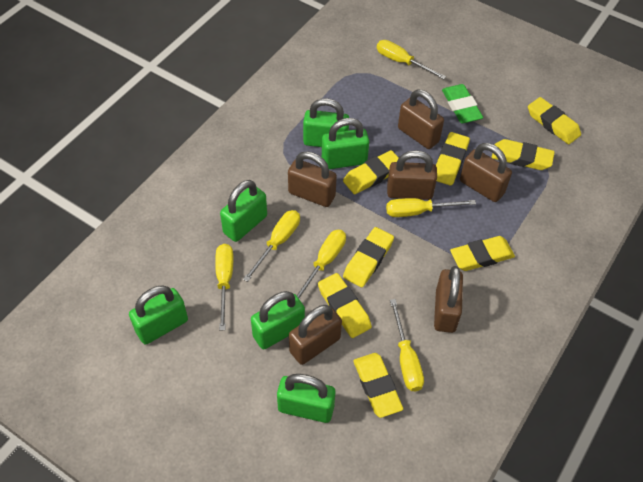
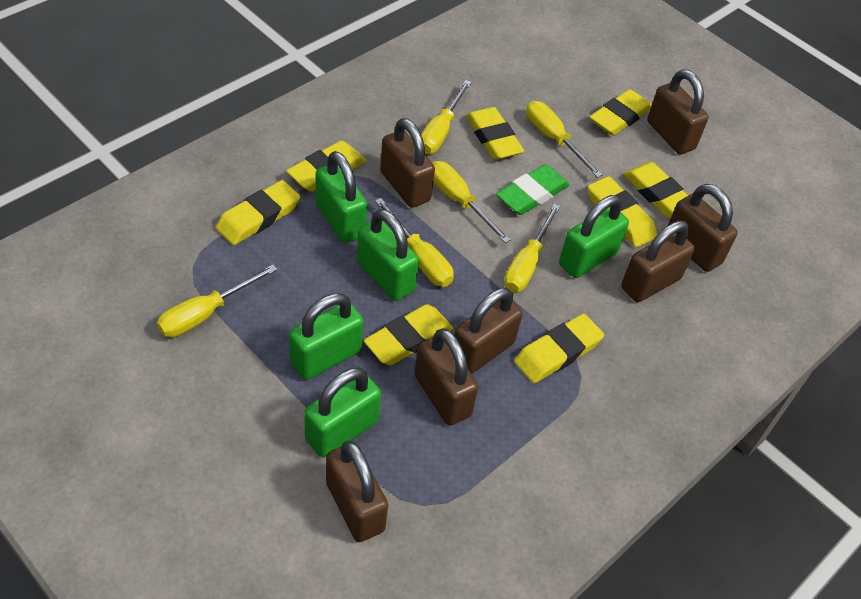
brown padlock: 6 -> 7
green padlock: 6 -> 5

